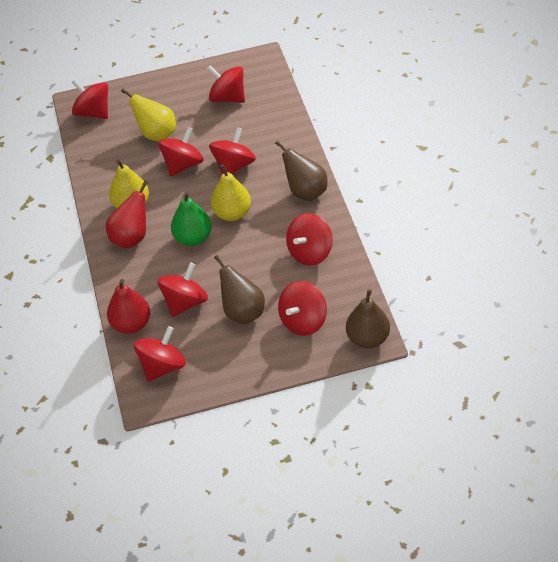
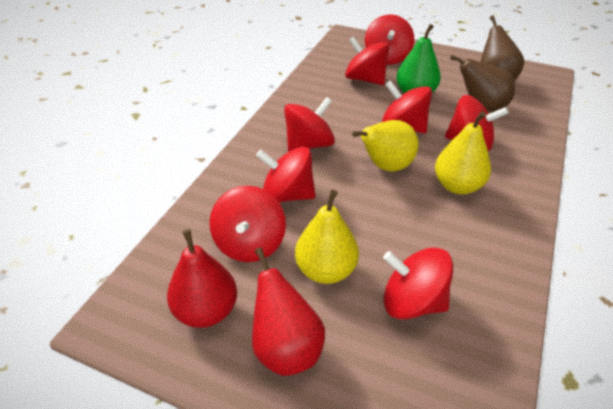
brown pear: 3 -> 2

